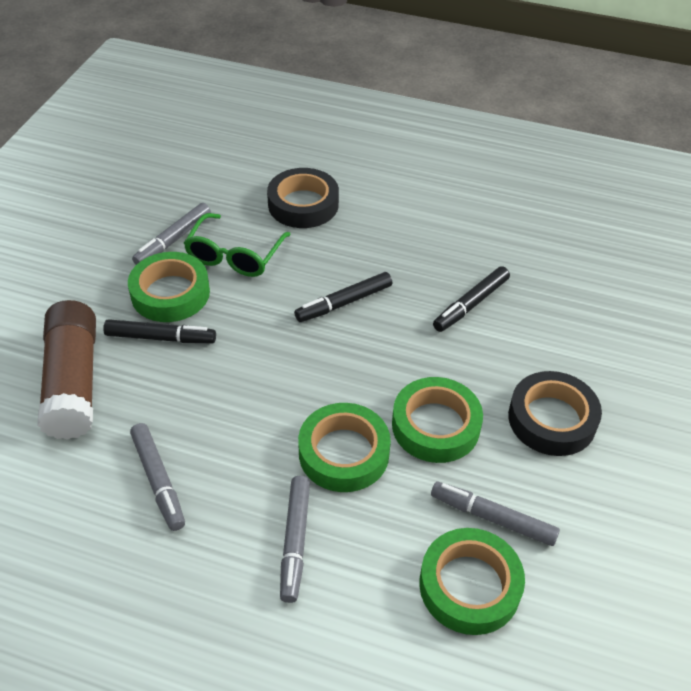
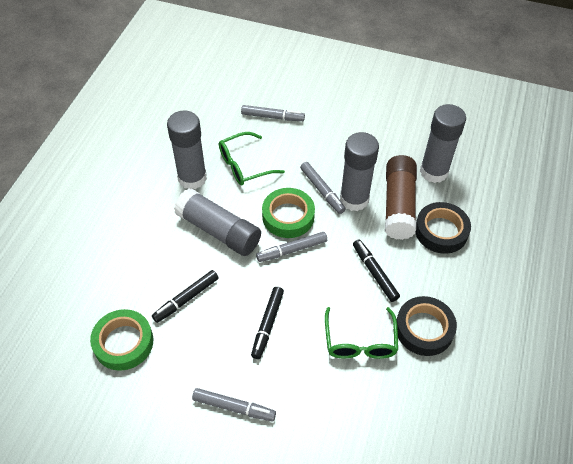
green glasses: 1 -> 2
green tape: 4 -> 2
grey glue stick: 0 -> 4

